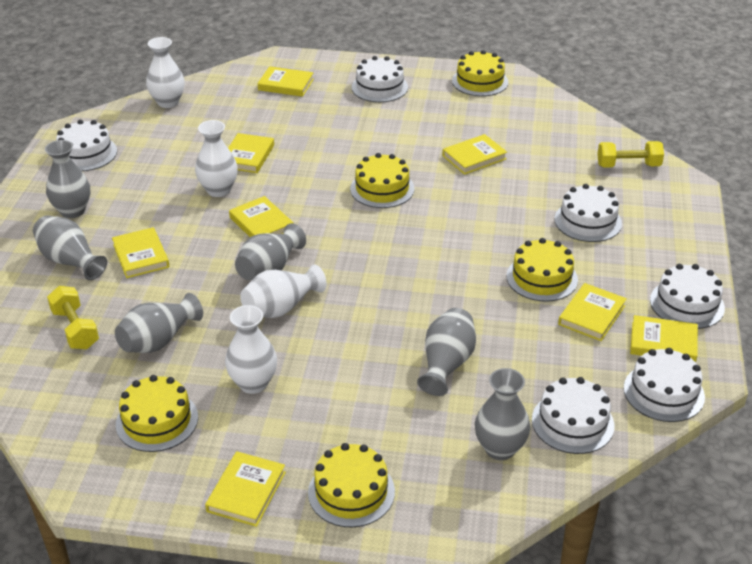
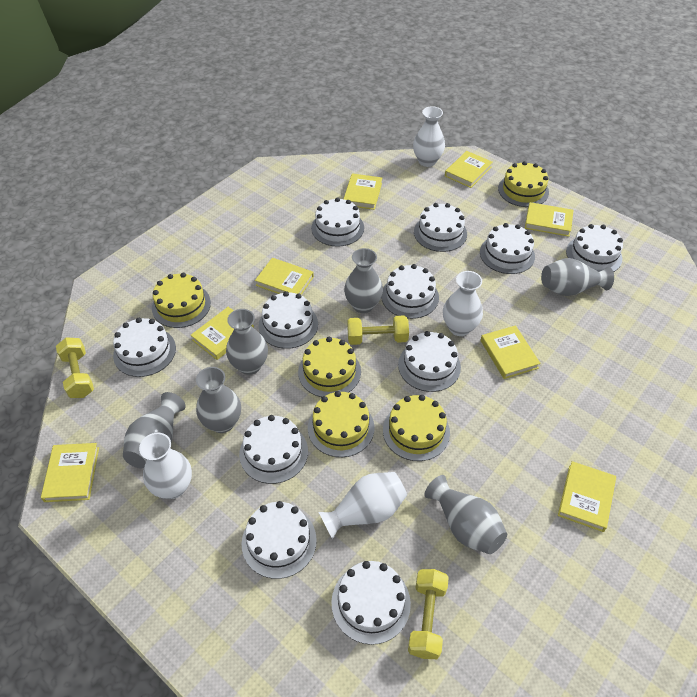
white cake: 6 -> 11
yellow dumbbell: 2 -> 3

